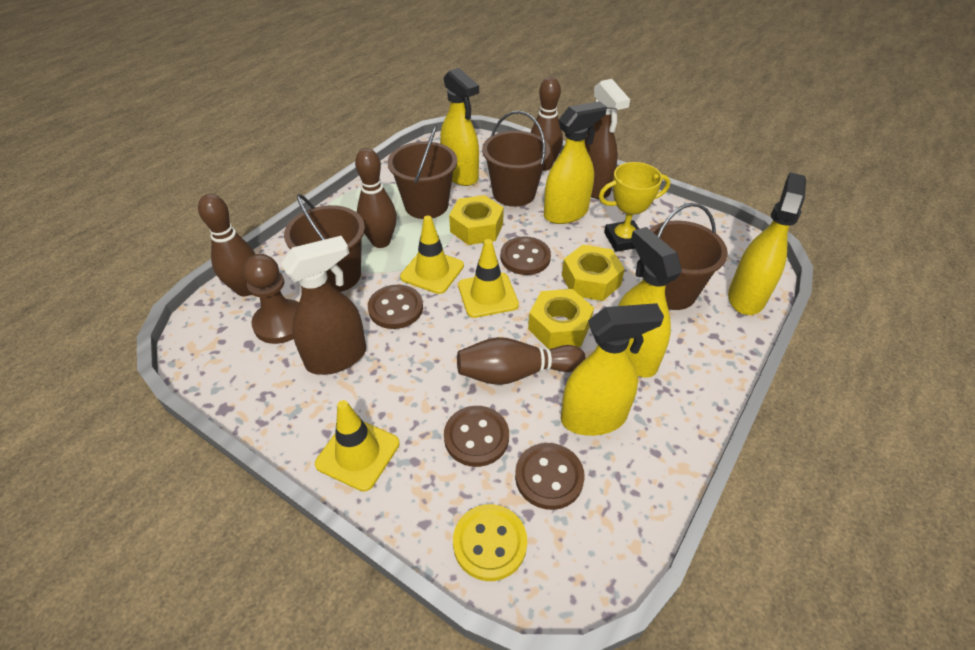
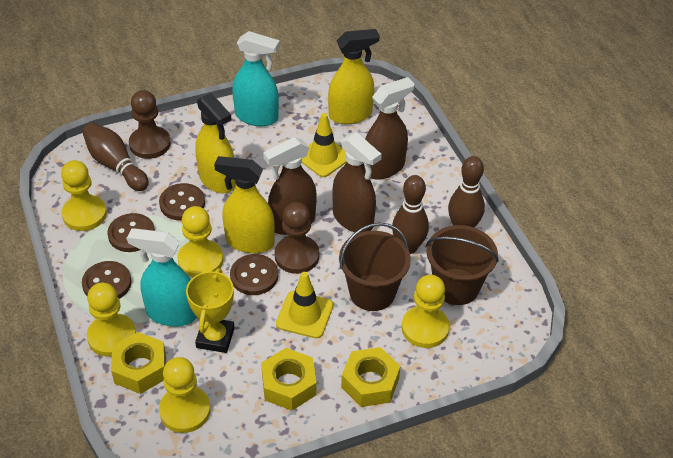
brown bowling pin: 4 -> 3
brown bucket: 4 -> 2
brown pawn: 1 -> 2
brown spray bottle: 2 -> 3
turquoise spray bottle: 0 -> 2
yellow button: 1 -> 0
yellow pawn: 0 -> 5
yellow spray bottle: 5 -> 3
yellow traffic cone: 3 -> 2

